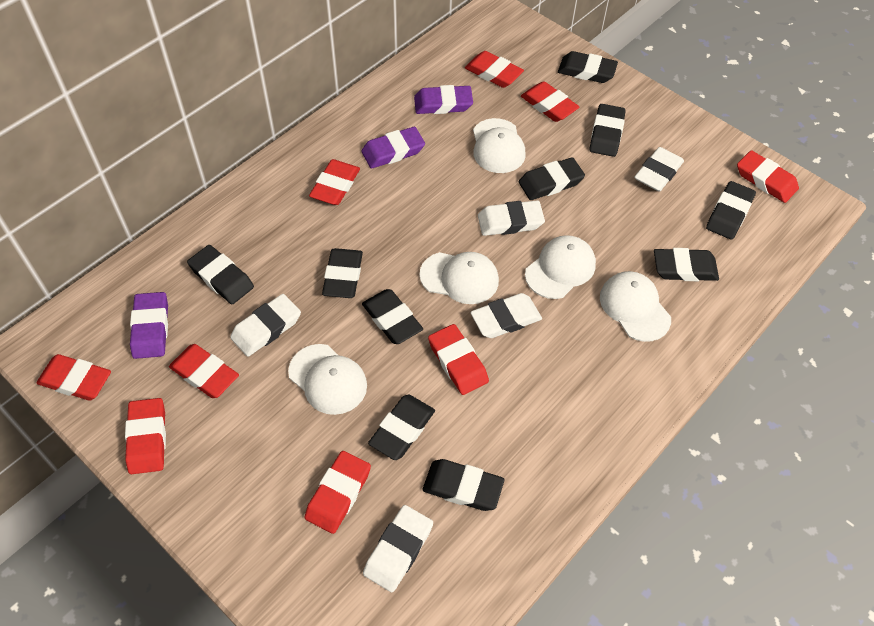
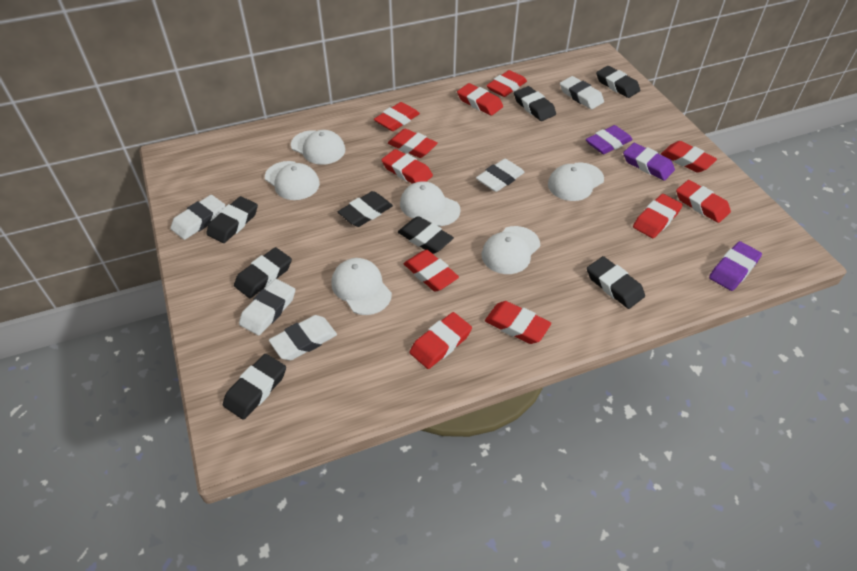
black eraser: 10 -> 8
red eraser: 9 -> 11
white cap: 5 -> 6

